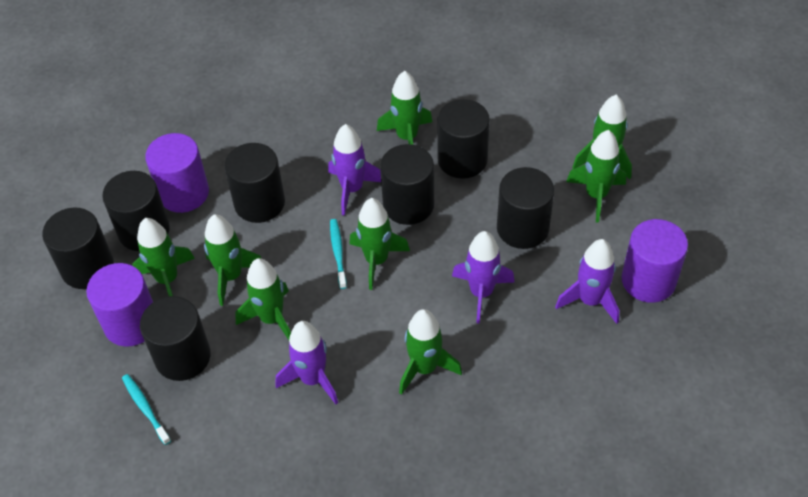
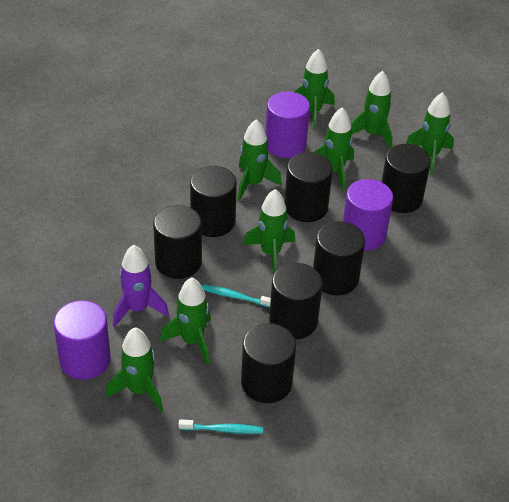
purple rocket: 4 -> 1

